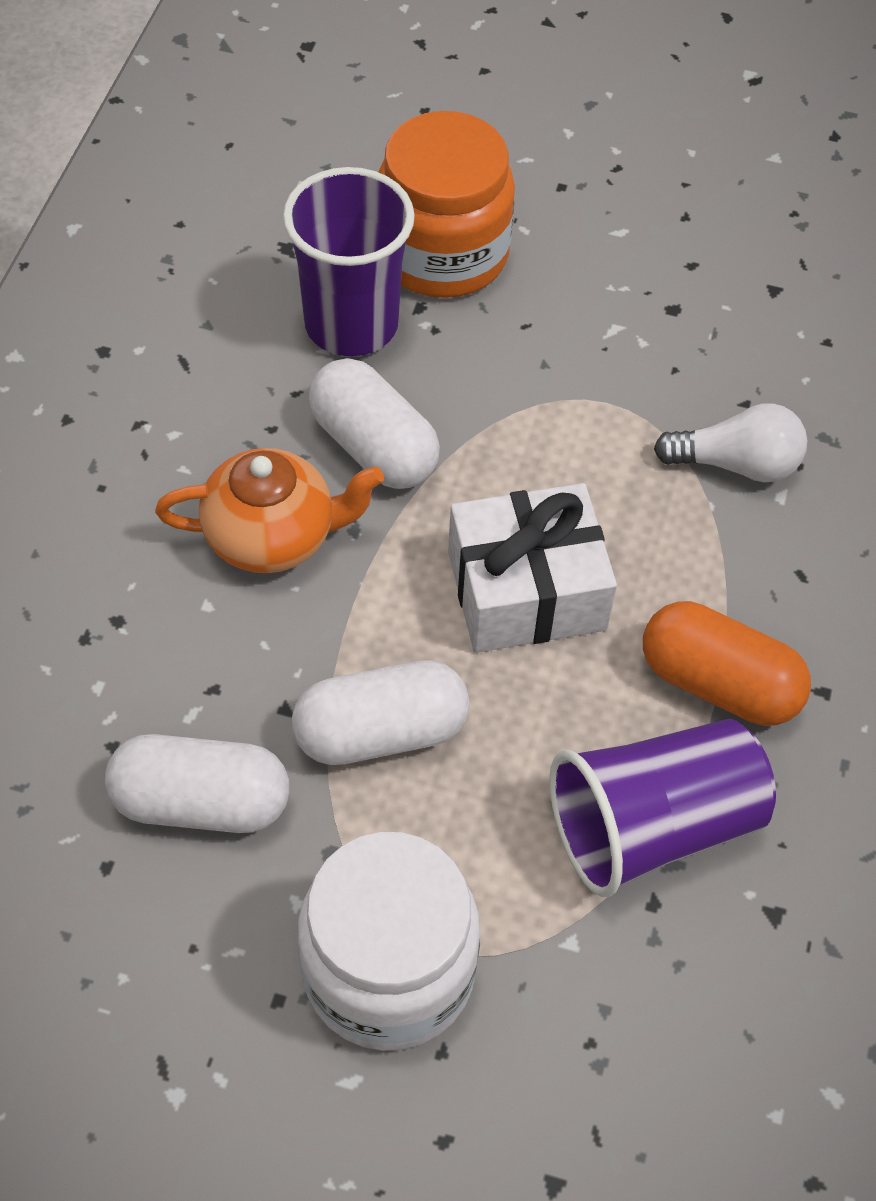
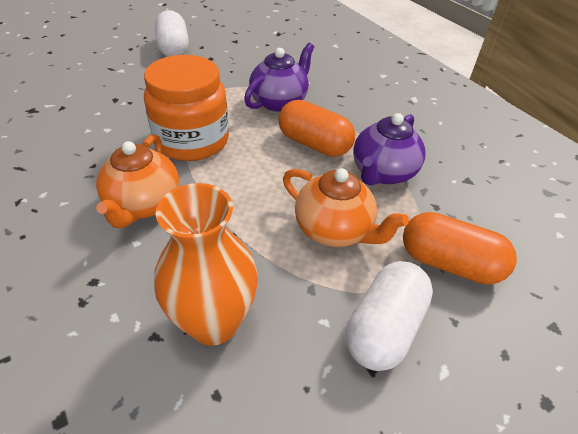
orange capsule: 1 -> 2
orange teapot: 1 -> 2
orange vase: 0 -> 1
purple cup: 2 -> 0
purple teapot: 0 -> 2
white capsule: 3 -> 2
white gift: 1 -> 0
white jar: 1 -> 0
white light bulb: 1 -> 0

